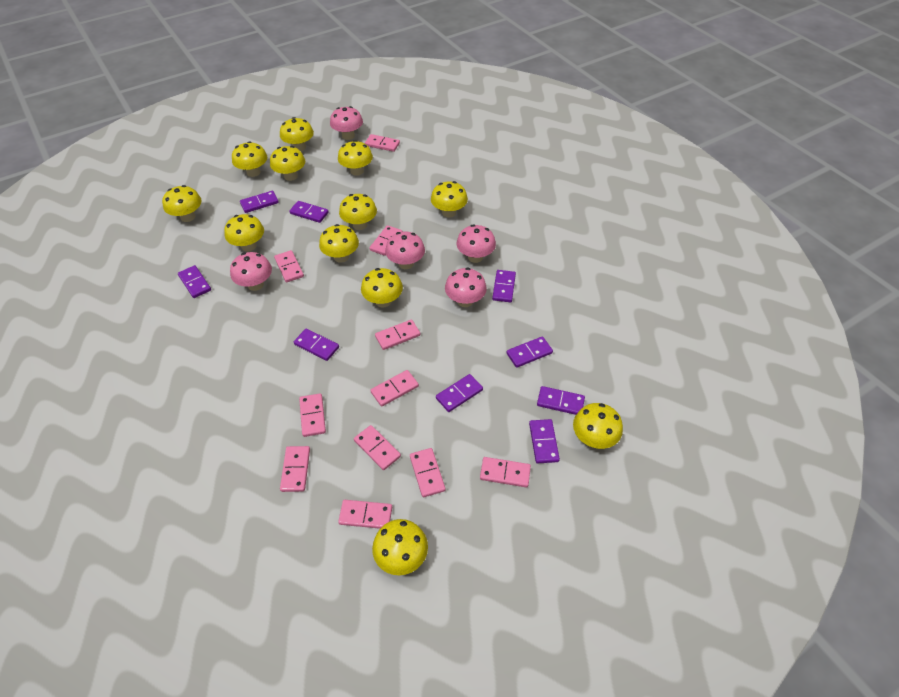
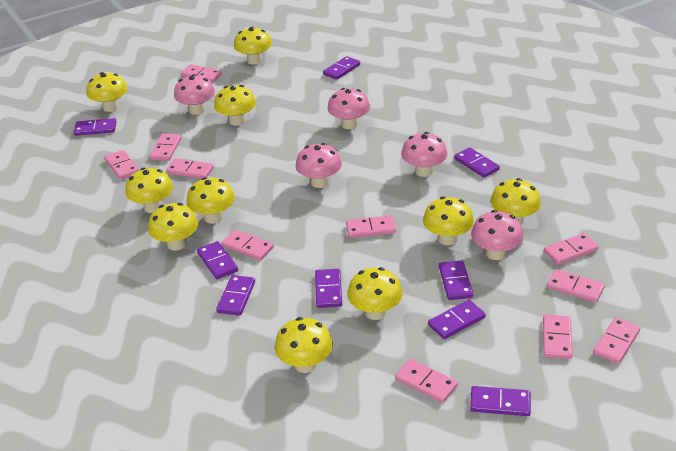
yellow mushroom: 12 -> 10

